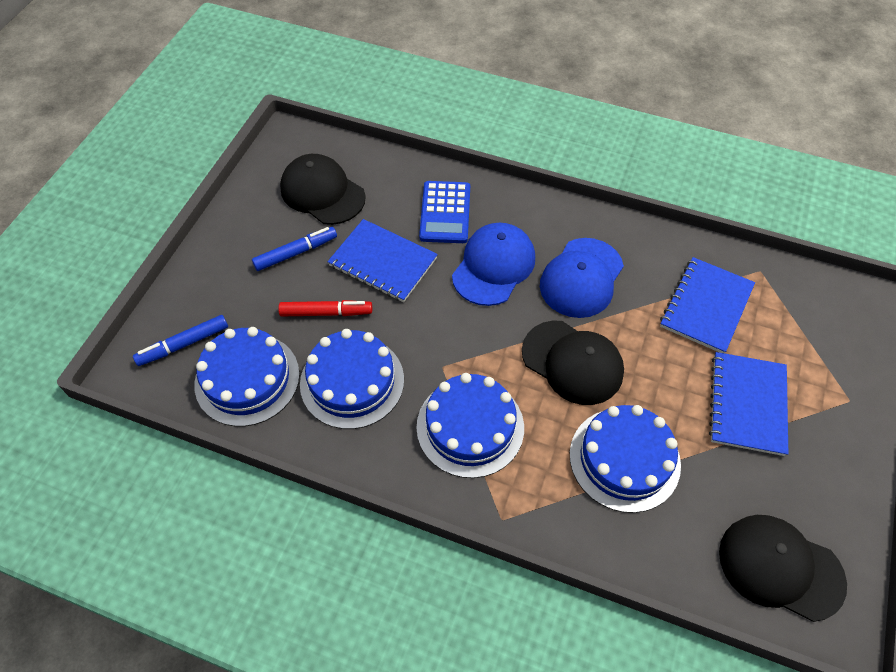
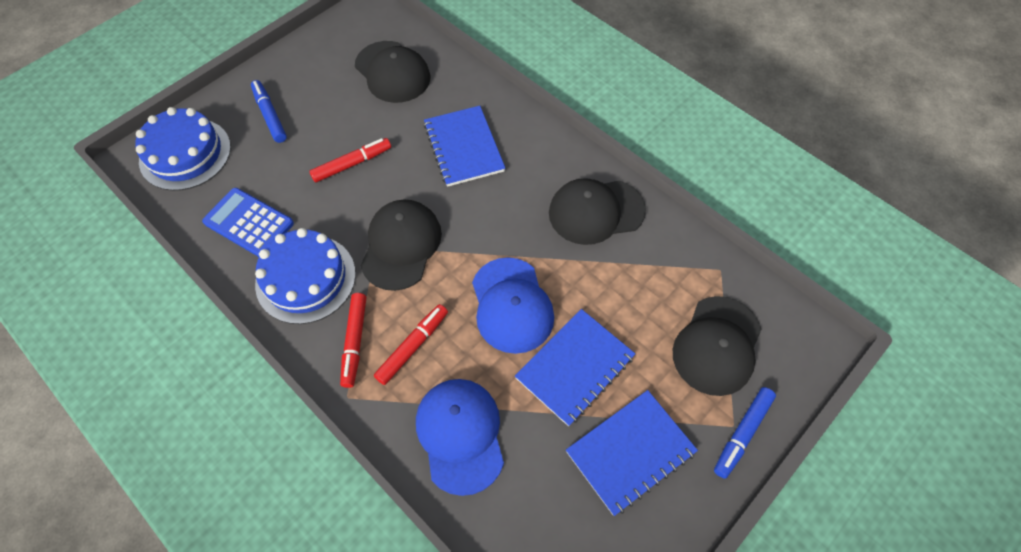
black cap: 3 -> 4
blue cake: 4 -> 2
red marker: 1 -> 3

